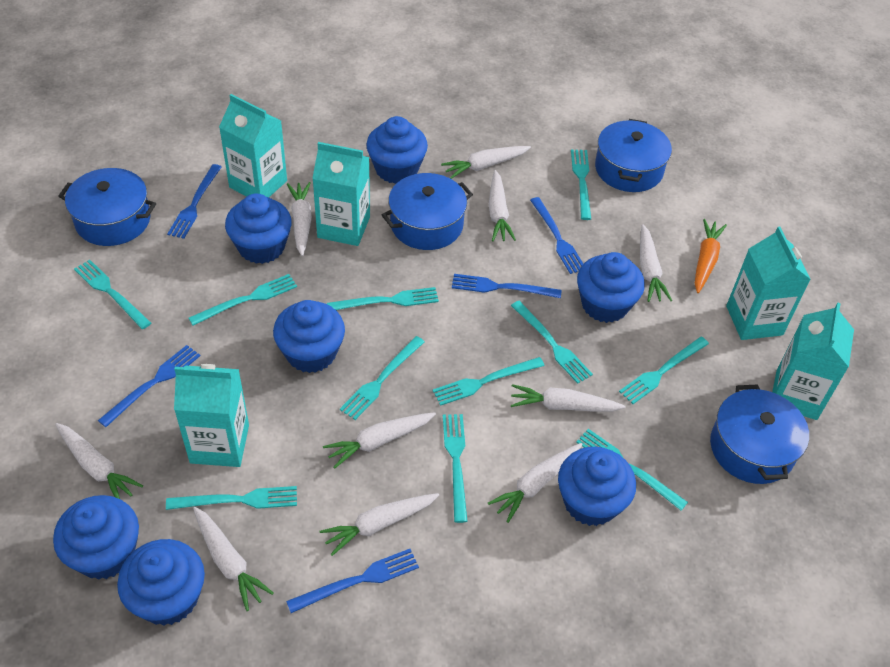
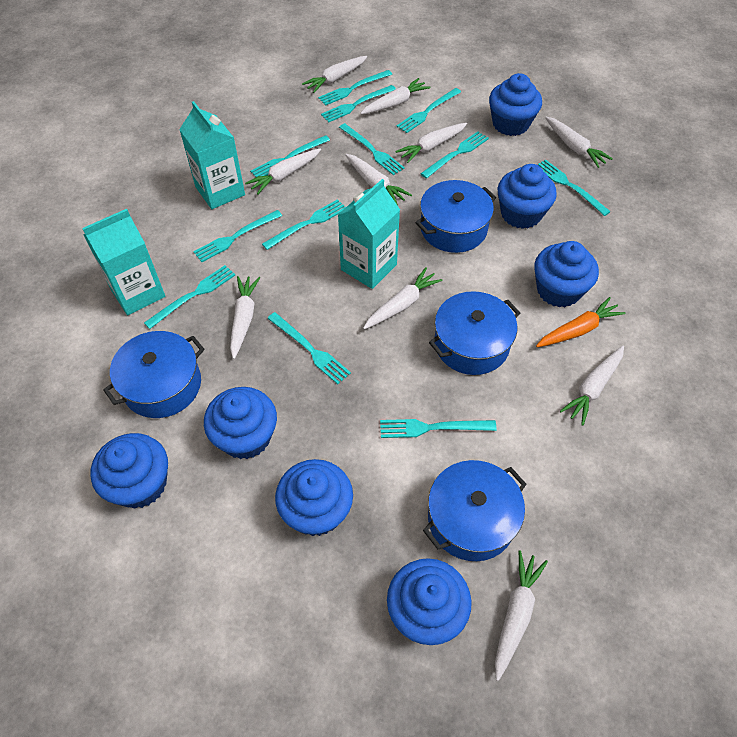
blue fork: 5 -> 0
turquoise carton: 5 -> 3
turquoise fork: 11 -> 12

